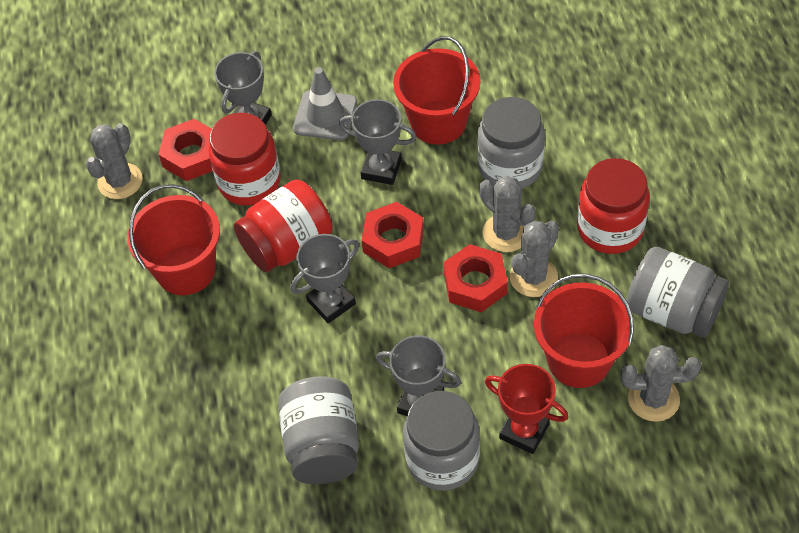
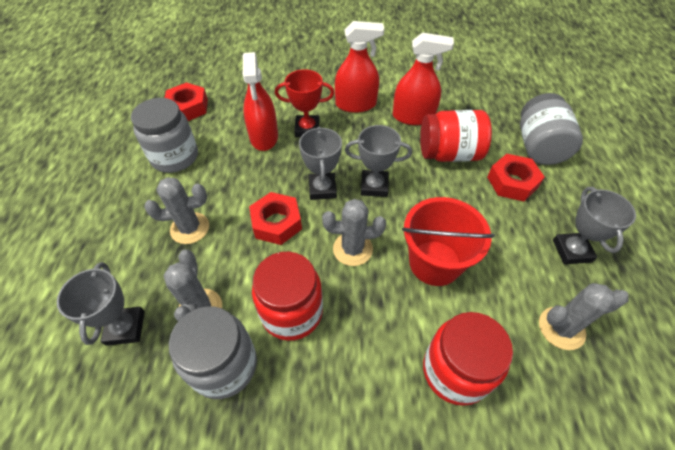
grey jar: 4 -> 3
grey traffic cone: 1 -> 0
red bucket: 3 -> 1
red spray bottle: 0 -> 3

